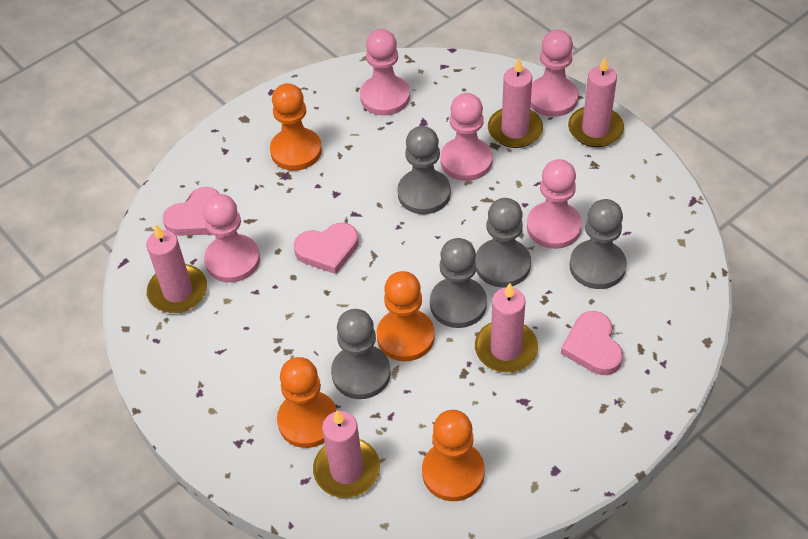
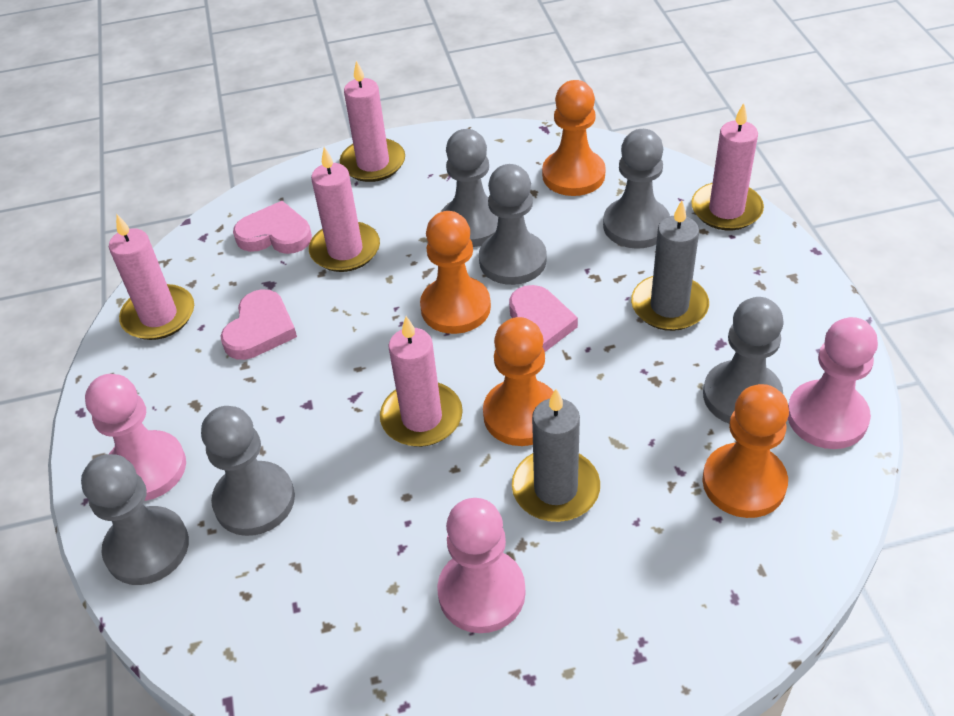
grey candle: 0 -> 2
grey pawn: 5 -> 6
pink pawn: 5 -> 3

